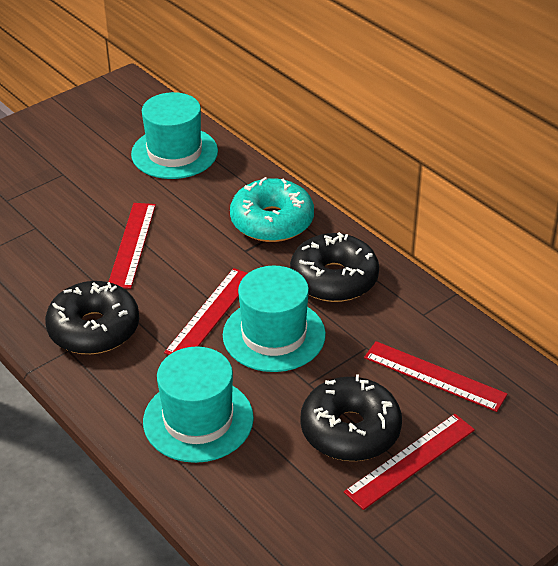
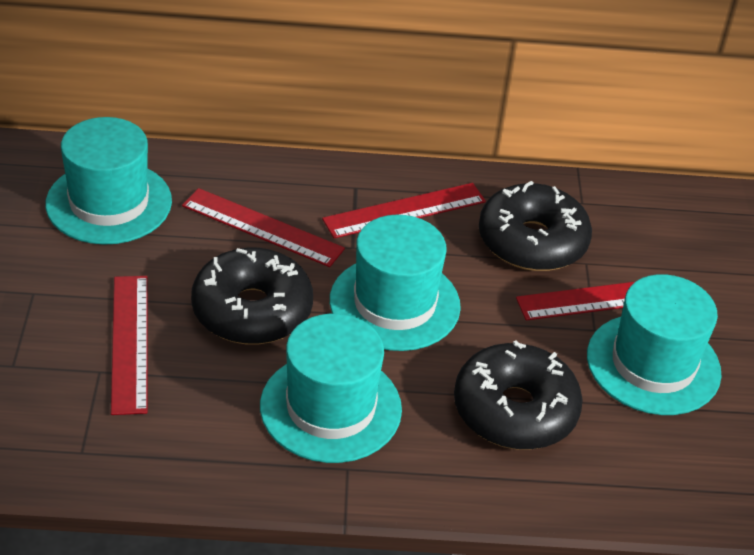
turquoise donut: 1 -> 0
turquoise hat: 3 -> 4

